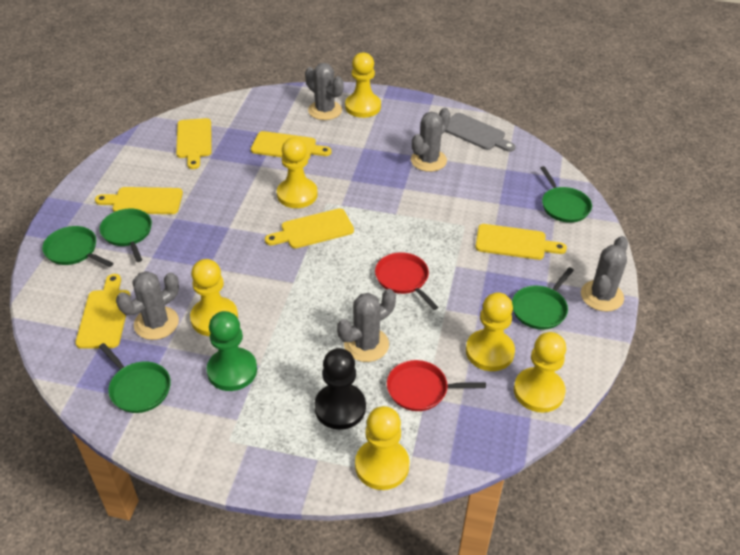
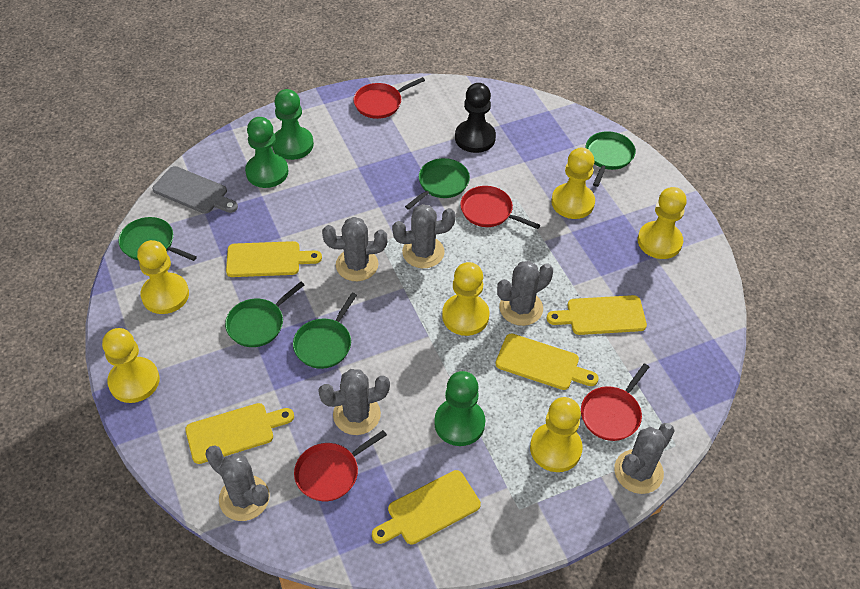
green pawn: 1 -> 3
grey cactus: 5 -> 6
red pan: 2 -> 4
yellow cutting board: 6 -> 5

